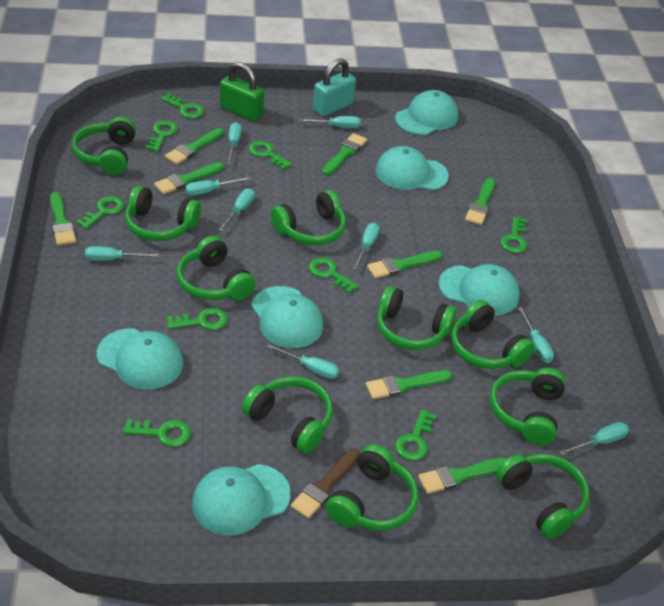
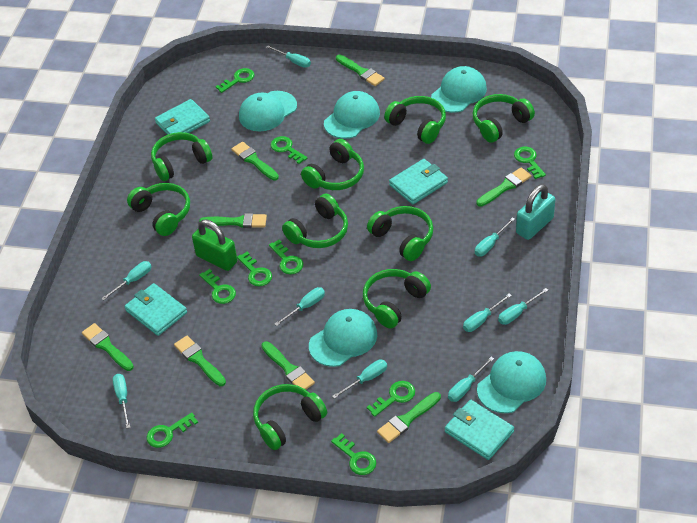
brown brush: 1 -> 0
green headphones: 10 -> 9
turquoise cap: 6 -> 5
turquoise wallet: 0 -> 4

